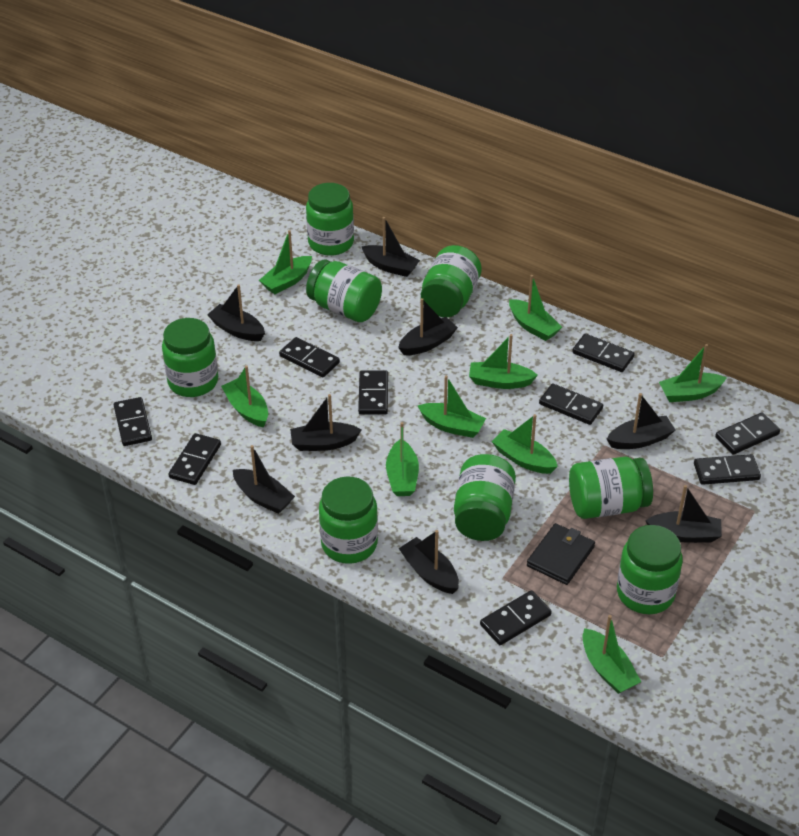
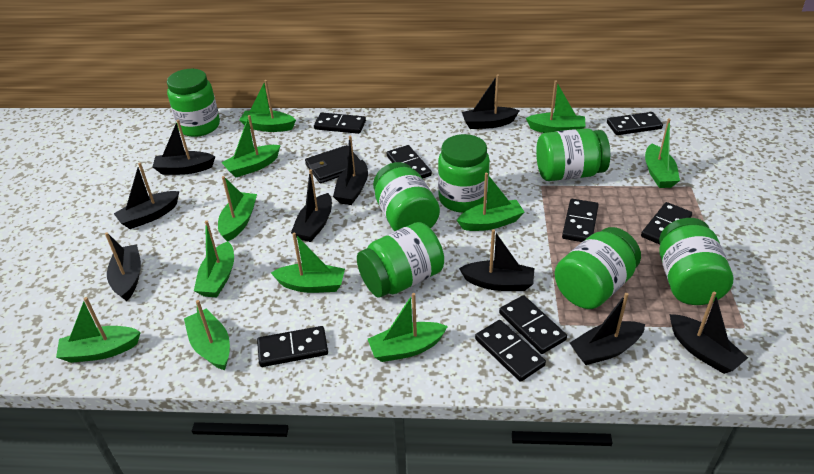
black boat: 8 -> 9
black domino: 9 -> 8
green boat: 9 -> 11
green jar: 8 -> 7

